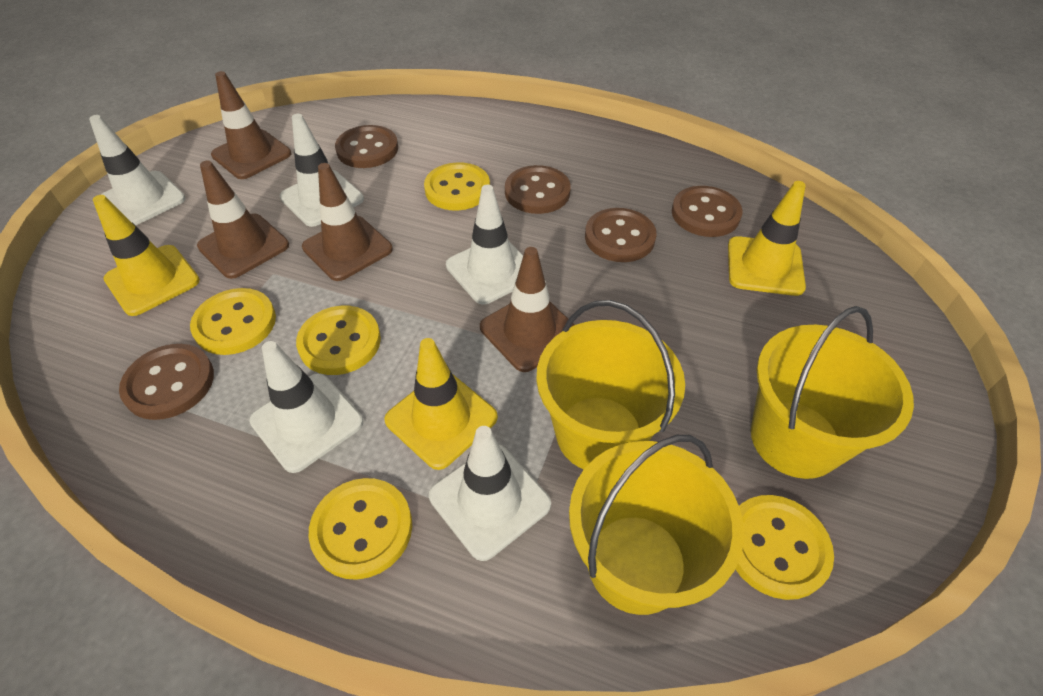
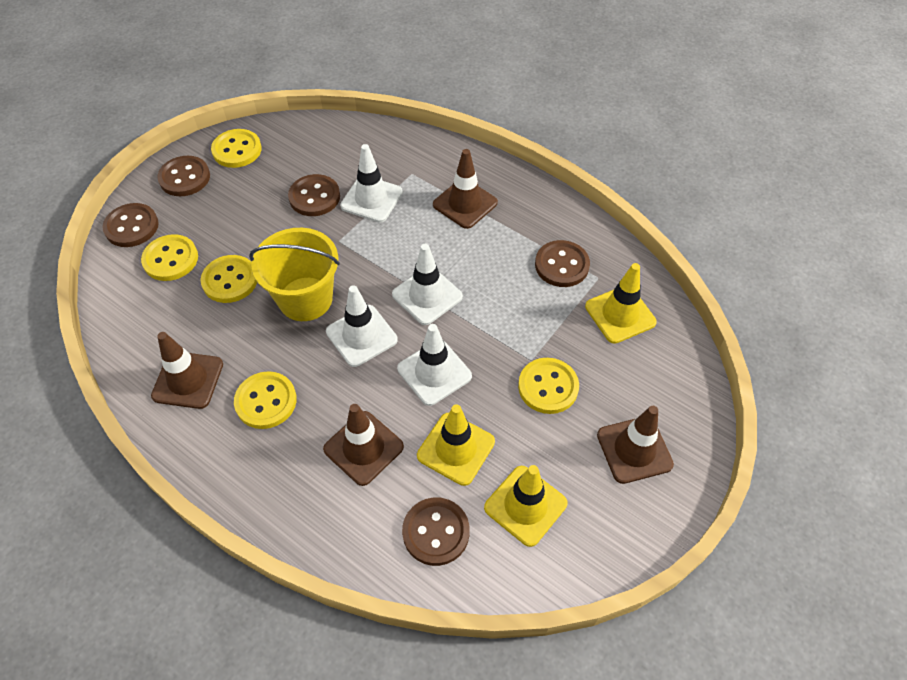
white traffic cone: 5 -> 4
yellow bucket: 3 -> 1

